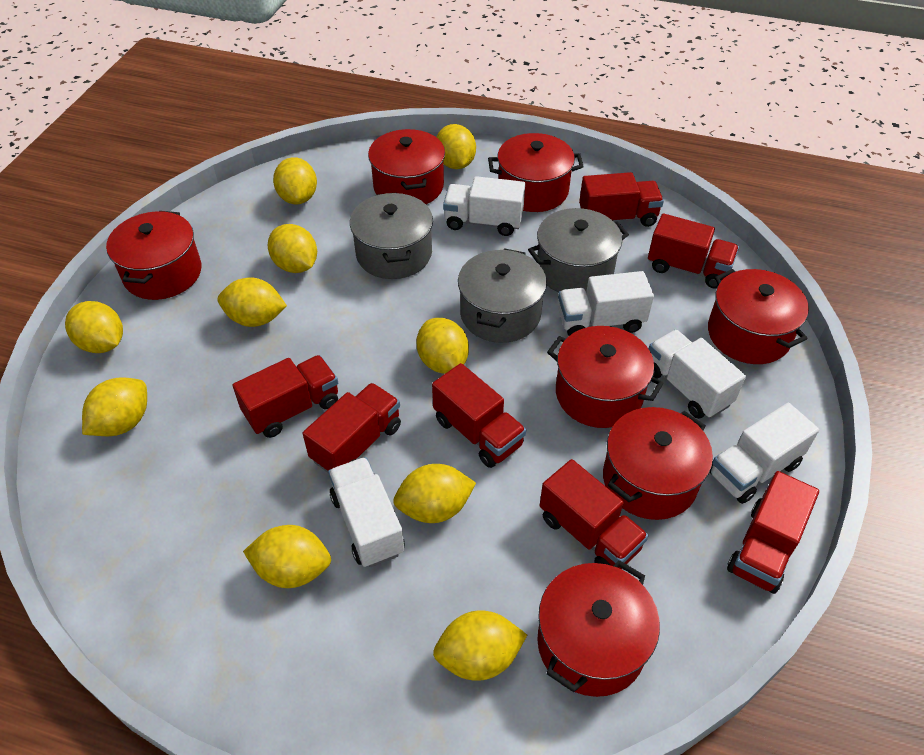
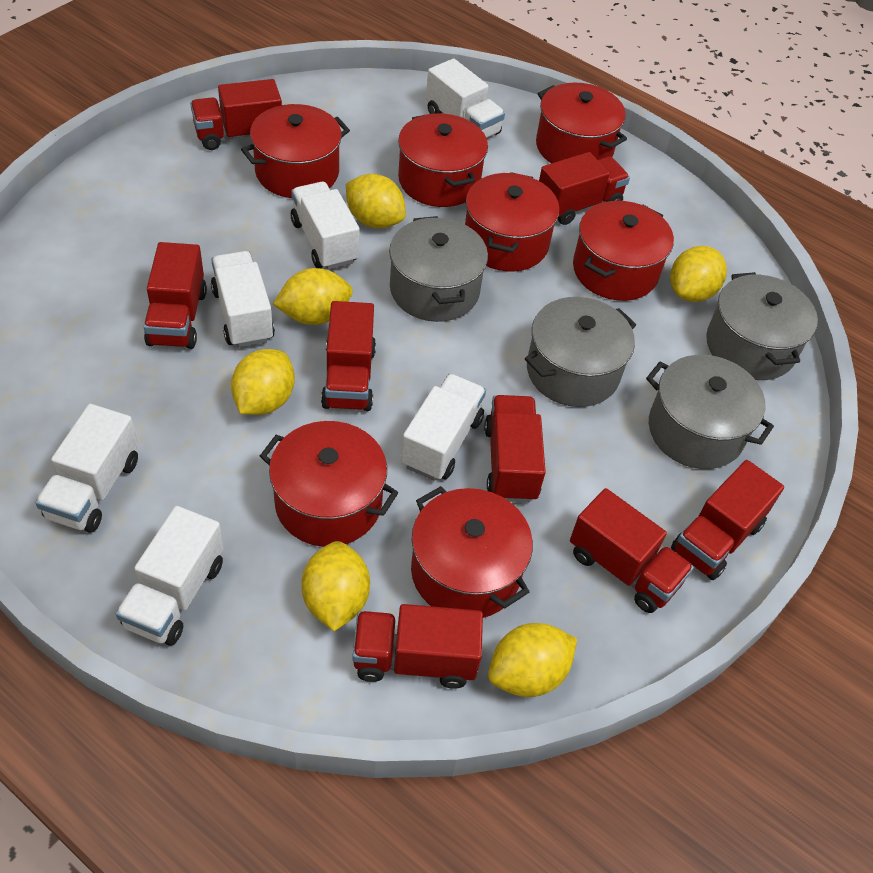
grey pot: 3 -> 4
red truck: 7 -> 8
white truck: 5 -> 6
yellow lemon: 10 -> 6

